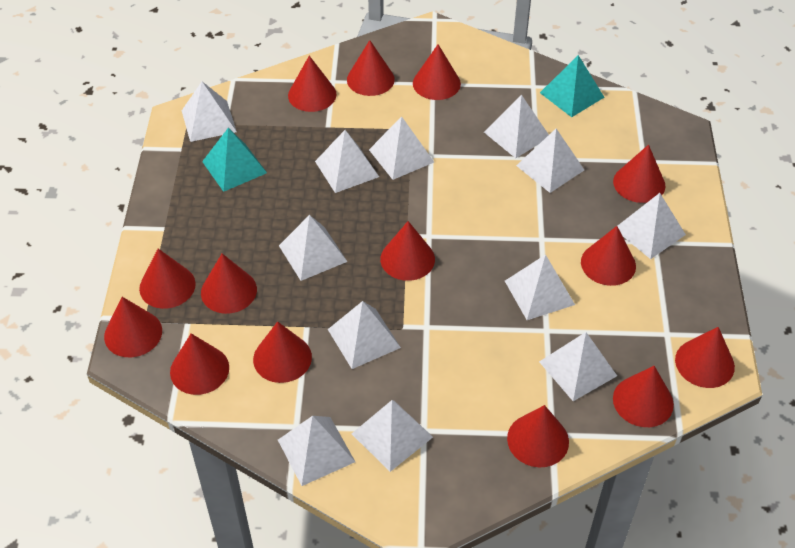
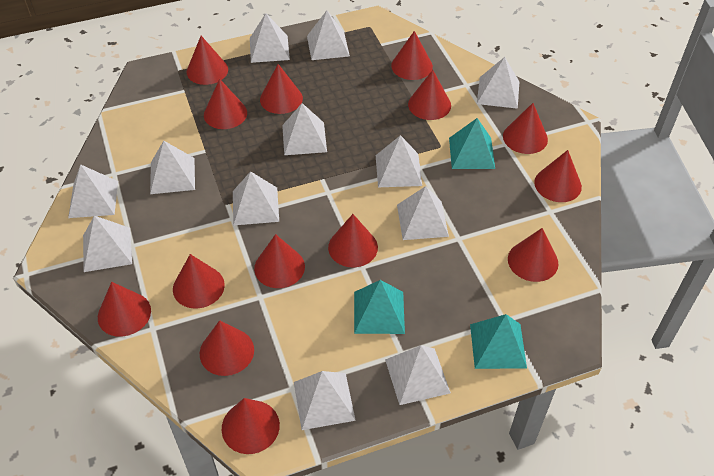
turquoise pyramid: 2 -> 3

